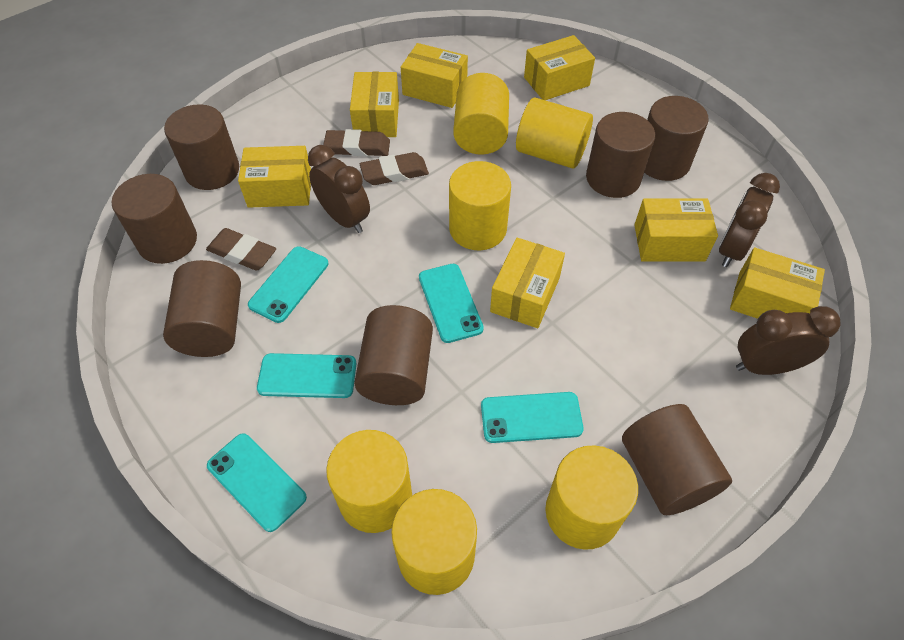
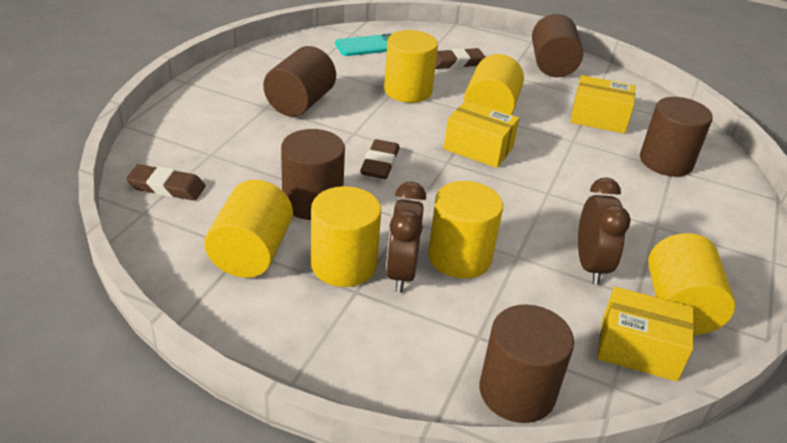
brown clock: 3 -> 2
brown cylinder: 7 -> 5
turquoise phone: 5 -> 1
yellow box: 7 -> 3

